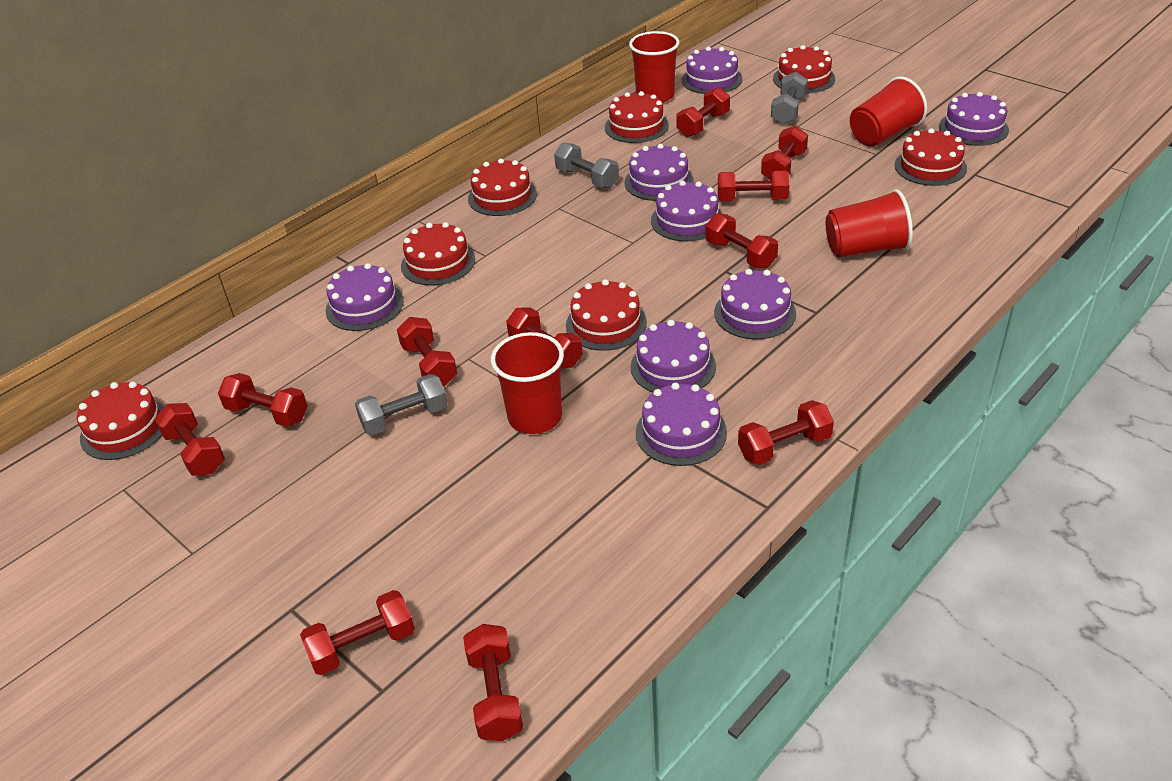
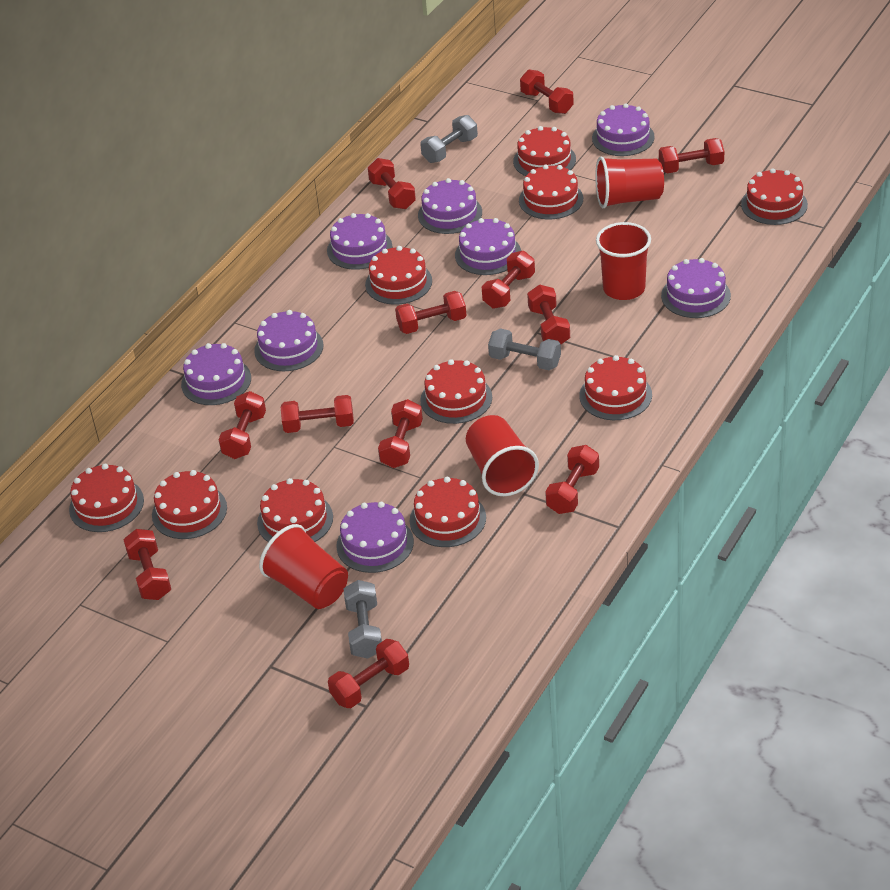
red cake: 7 -> 10
red dumbbell: 11 -> 12

